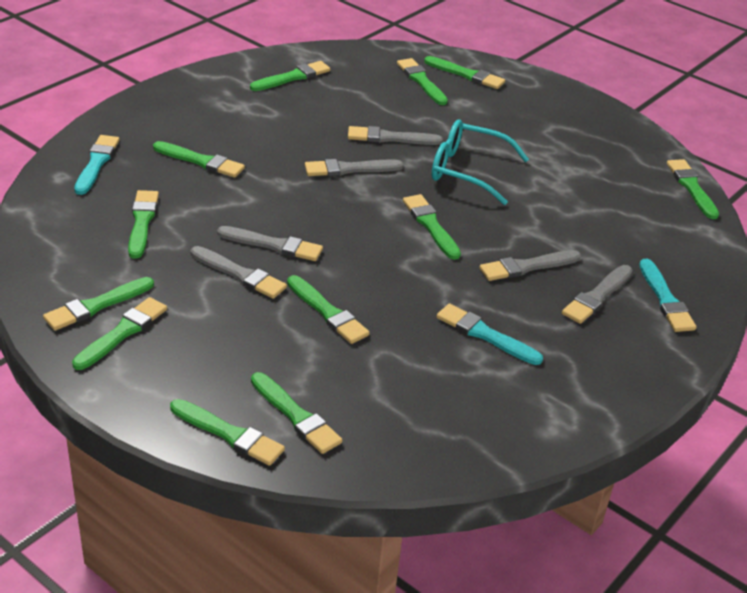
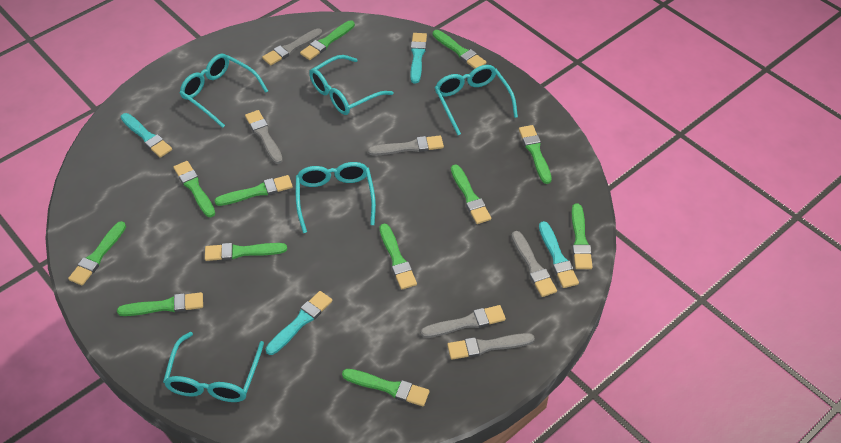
turquoise brush: 3 -> 4
turquoise glasses: 1 -> 5

